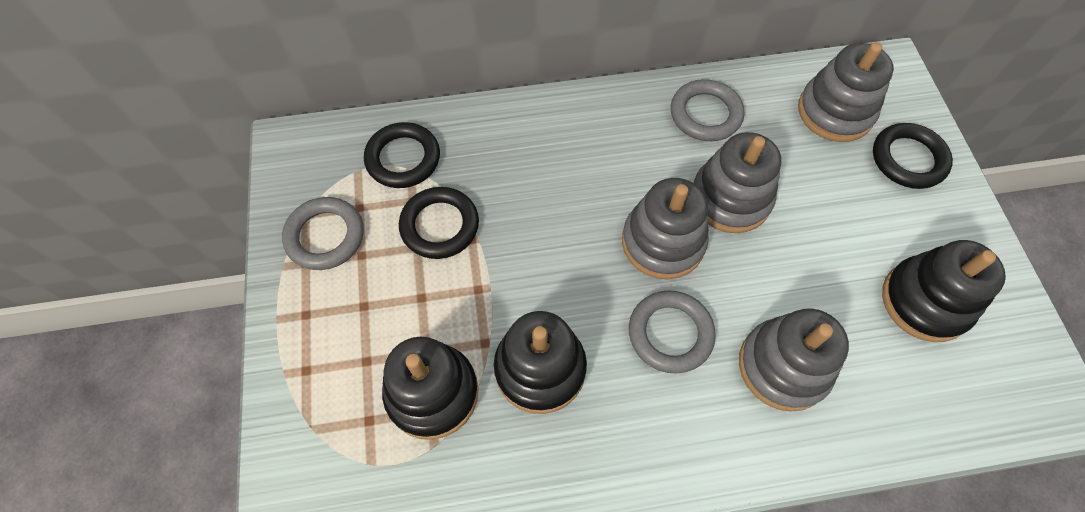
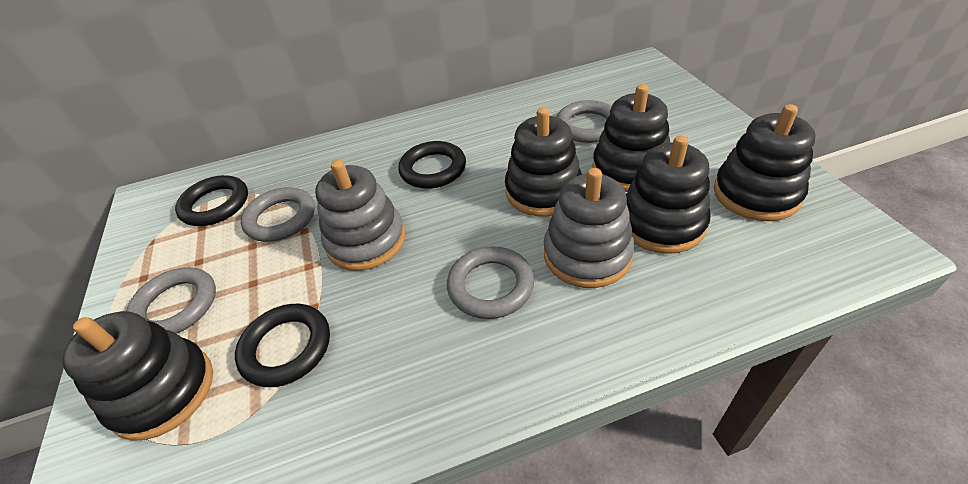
black stacking toy: 3 -> 5
grey ring: 3 -> 4
grey stacking toy: 4 -> 2

